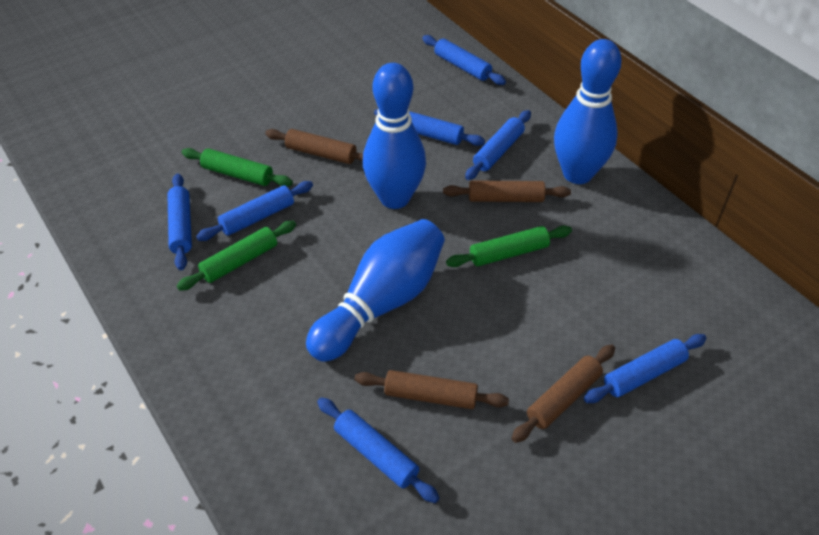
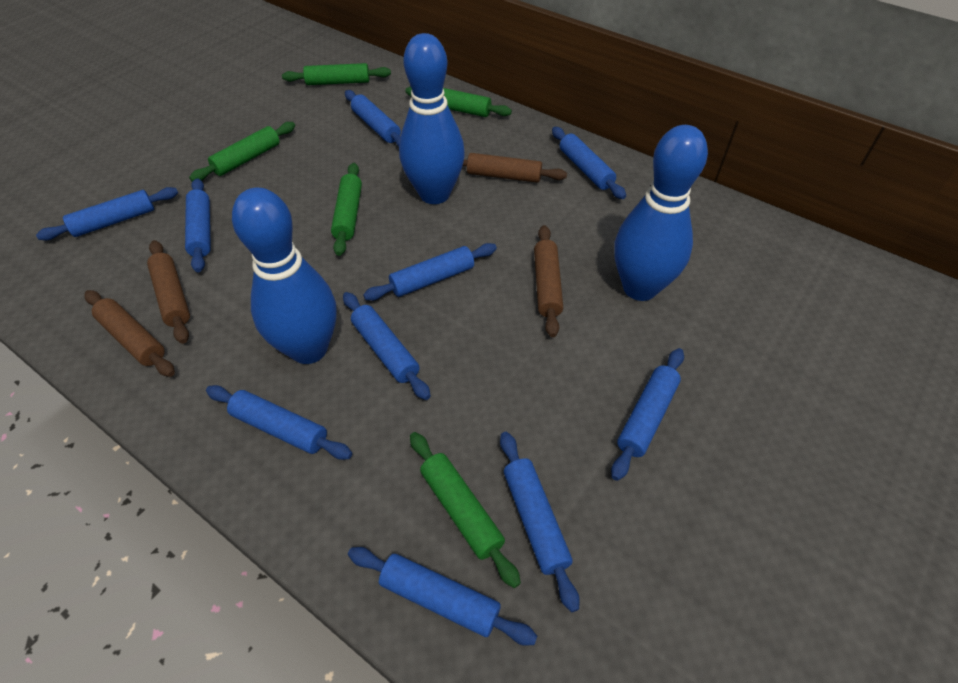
blue rolling pin: 7 -> 10
green rolling pin: 3 -> 5

